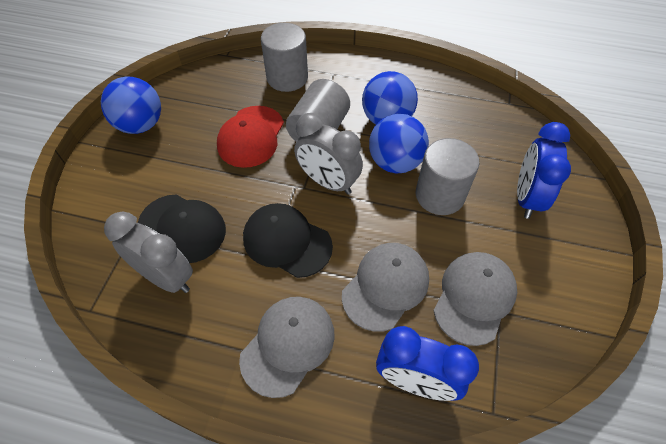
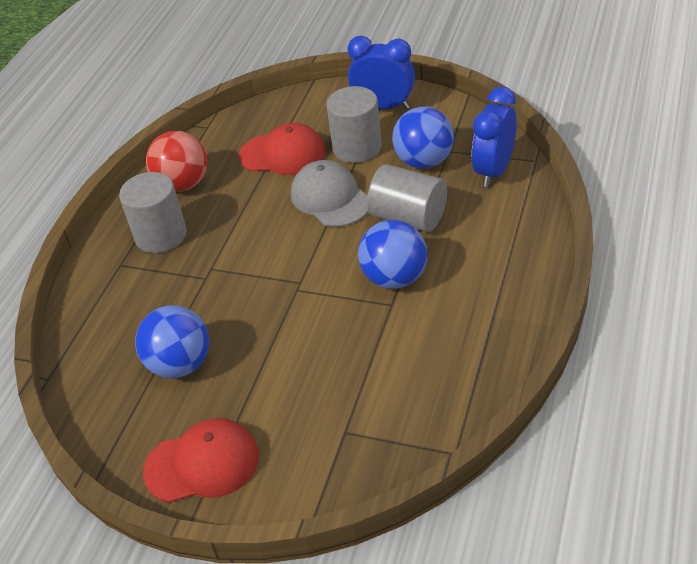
black cap: 2 -> 0
grey cap: 3 -> 1
grey clock: 2 -> 0
red ball: 0 -> 1
red cap: 1 -> 2

